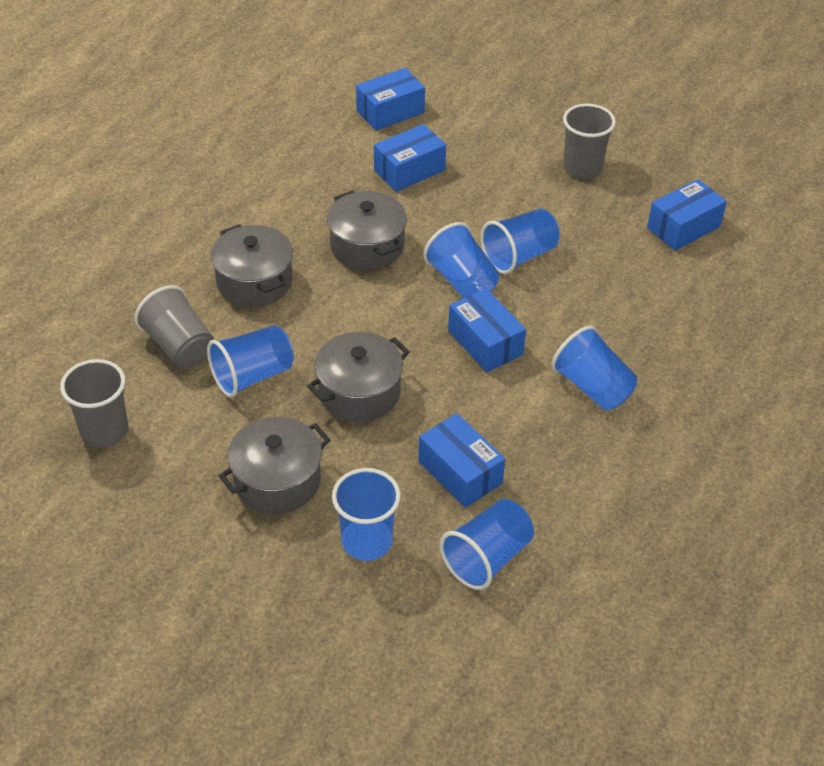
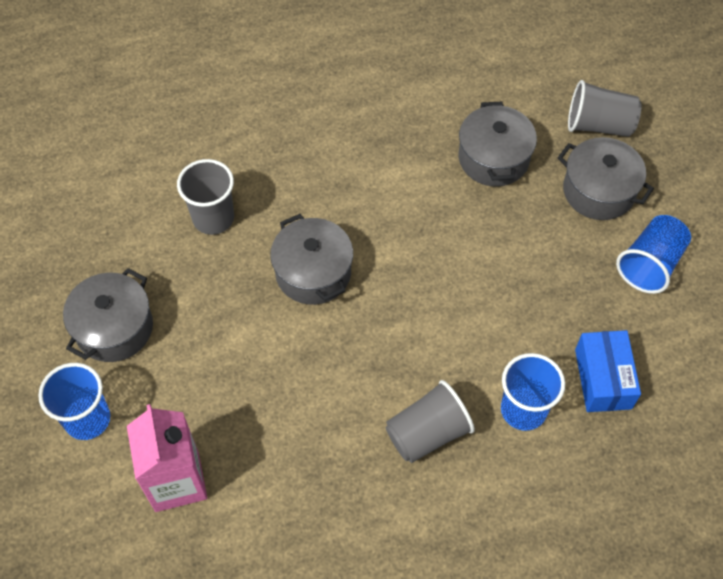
blue box: 5 -> 1
blue cup: 6 -> 3
pink carton: 0 -> 1

